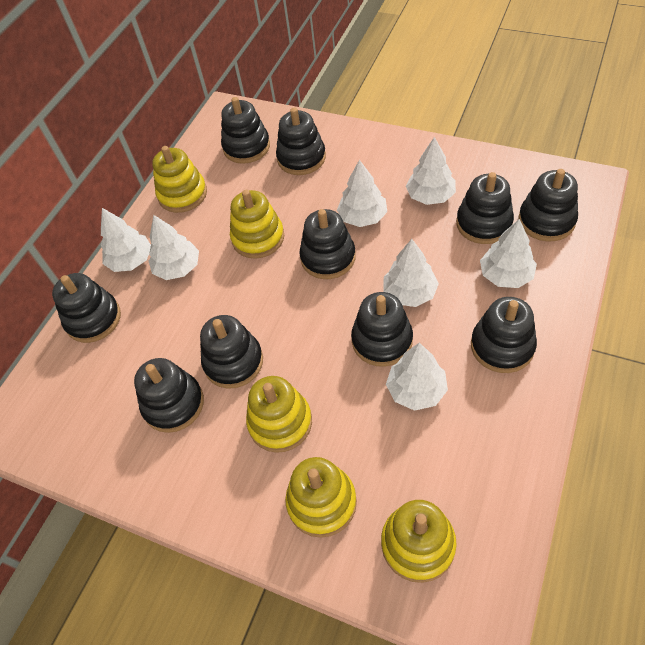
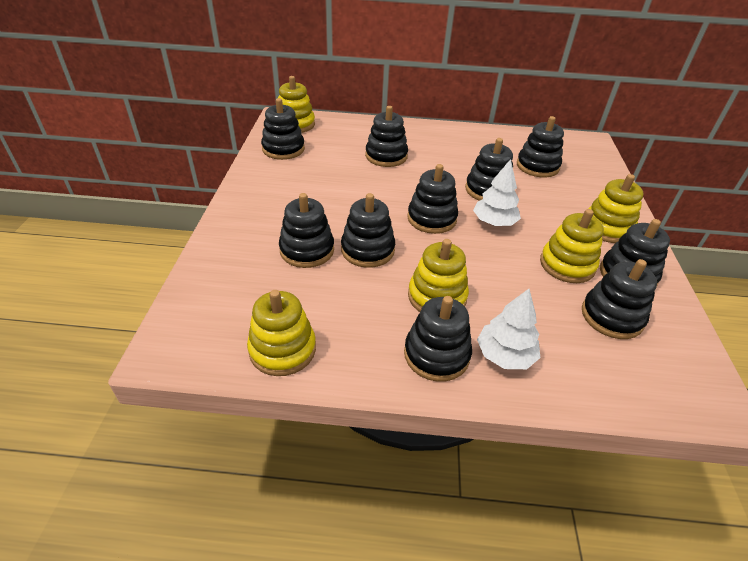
white tree: 7 -> 2

